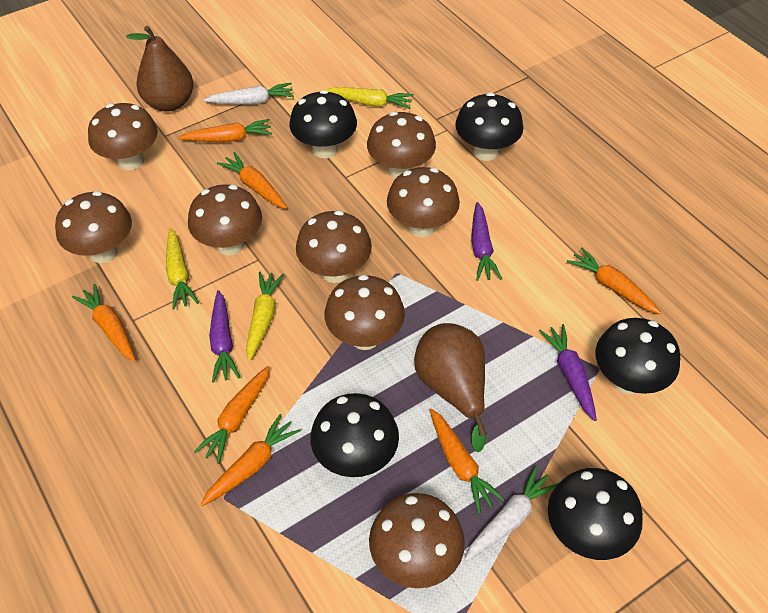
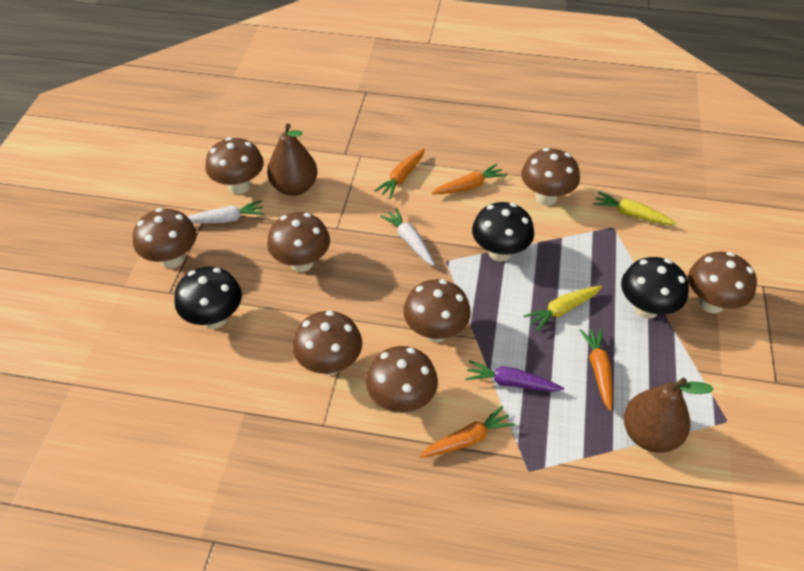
black mushroom: 5 -> 3
orange carrot: 7 -> 4
purple carrot: 3 -> 1
yellow carrot: 3 -> 2

